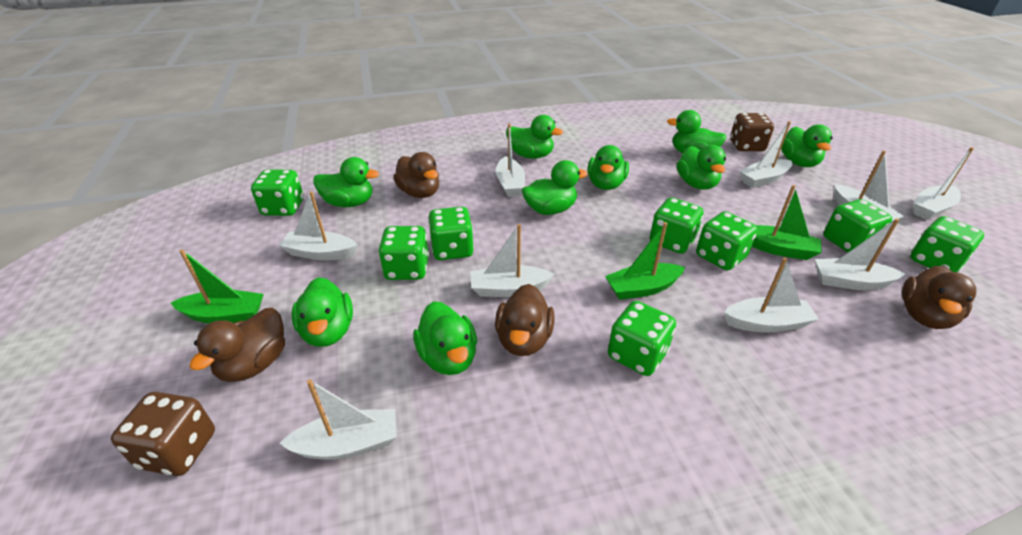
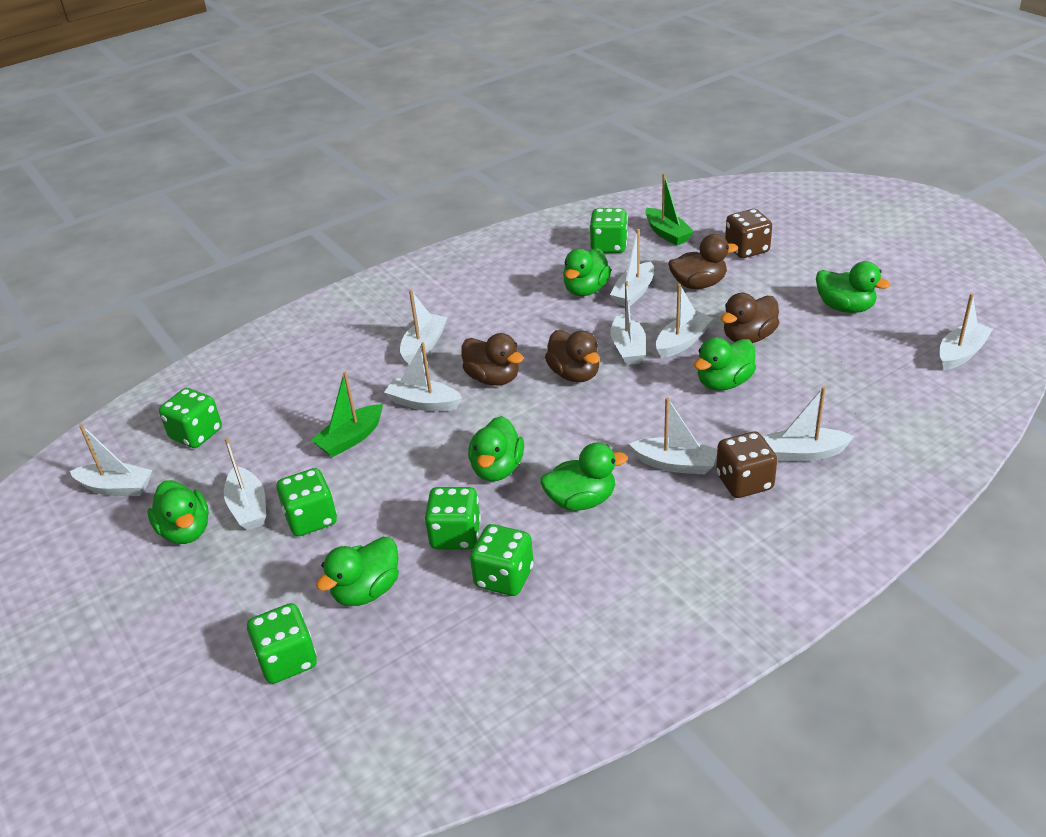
green boat: 3 -> 2
green dice: 8 -> 6
green duck: 9 -> 7
white boat: 9 -> 10

